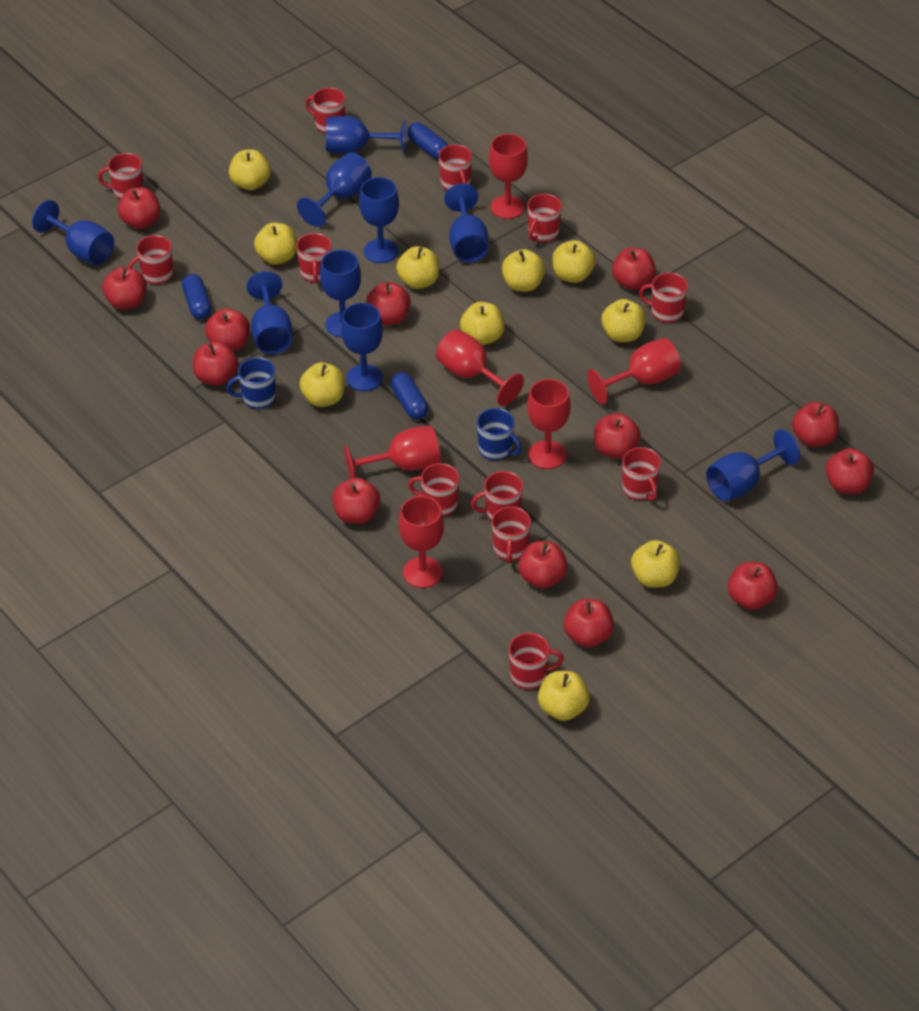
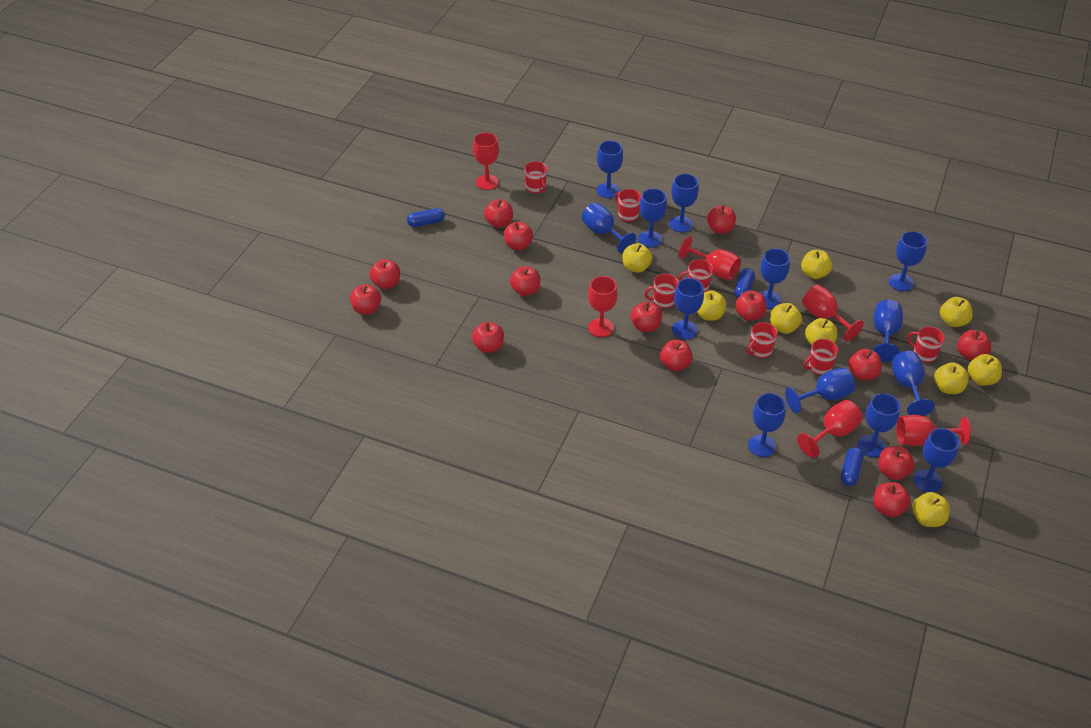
blue goblet: 9 -> 13
blue mug: 2 -> 0
red apple: 13 -> 14
red mug: 12 -> 7
yellow apple: 10 -> 9

